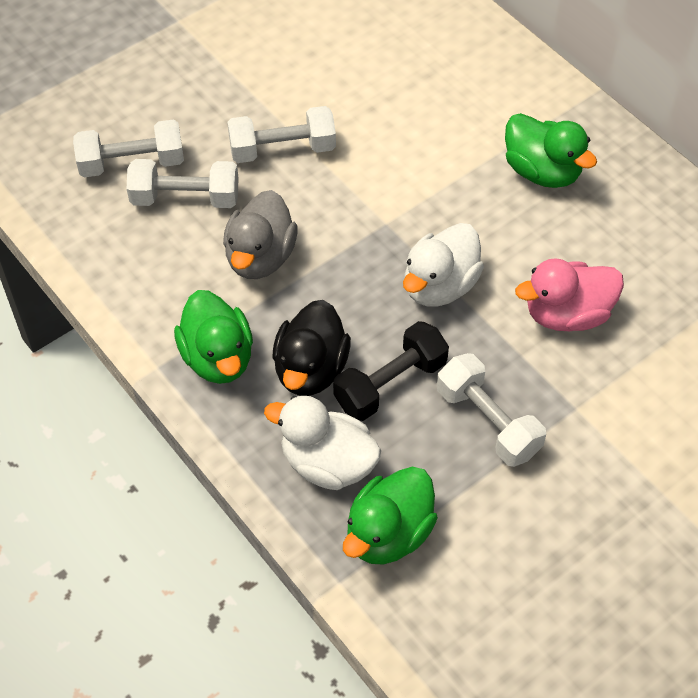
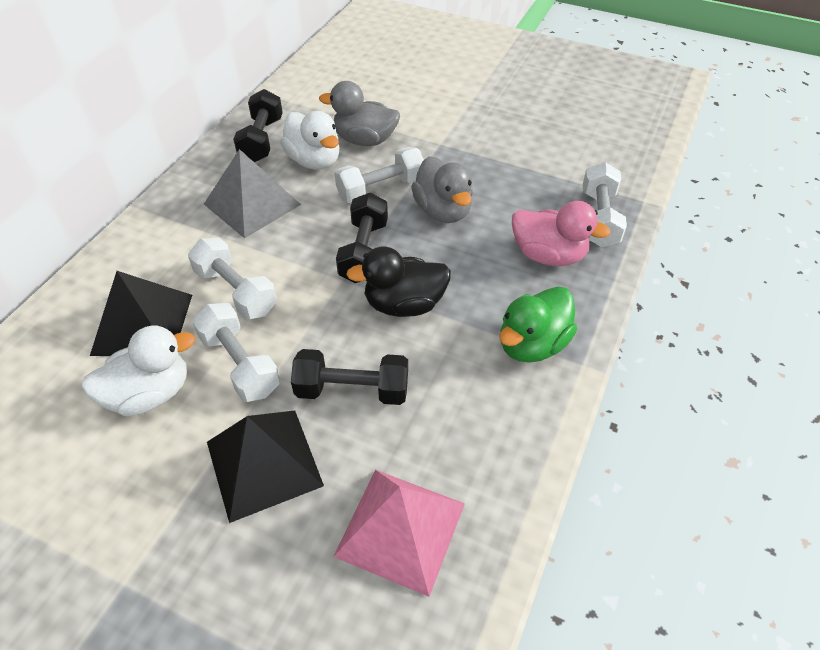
black dumbbell: 1 -> 3
black pyramid: 0 -> 2
green duck: 3 -> 1
grey duck: 1 -> 2
grey pyramid: 0 -> 1
pink pyramid: 0 -> 1

